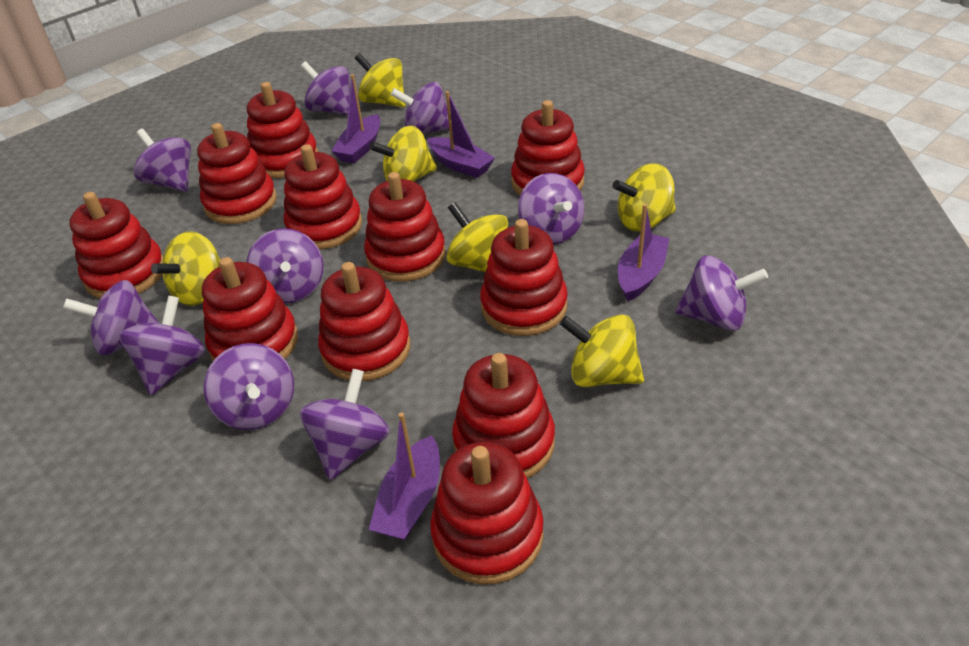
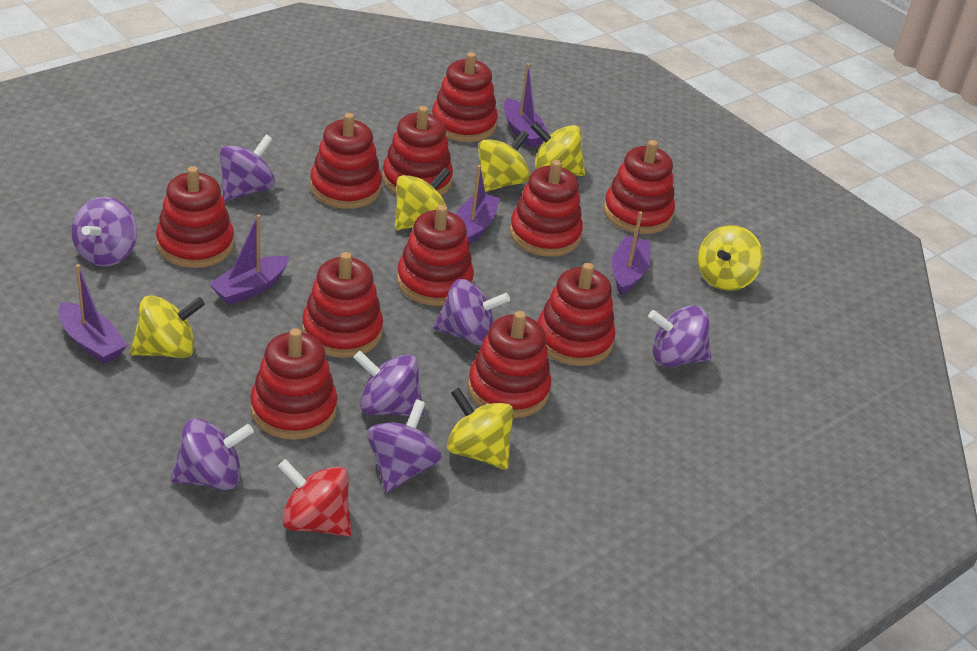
purple boat: 4 -> 5
purple spinning top: 10 -> 7
red spinning top: 0 -> 1

